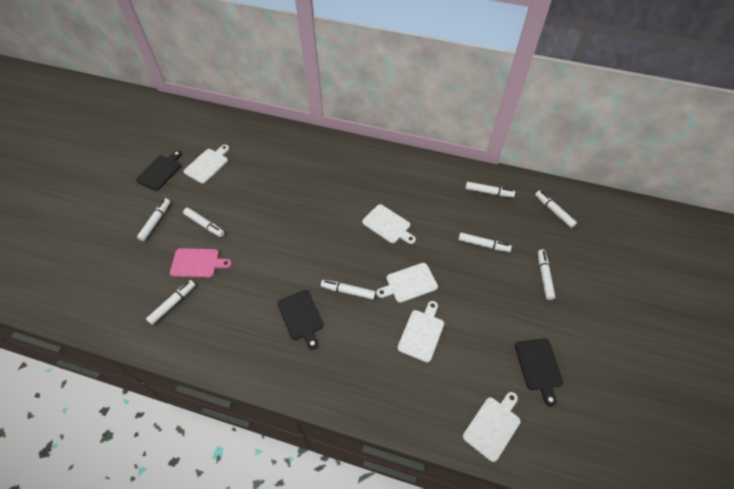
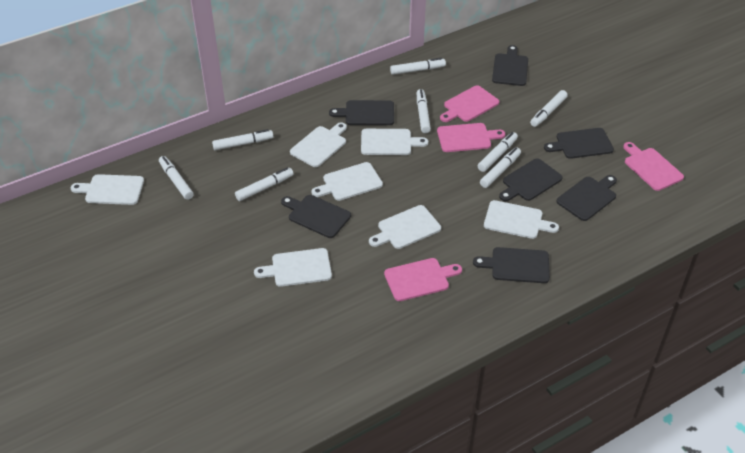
black cutting board: 3 -> 7
pink cutting board: 1 -> 4
white cutting board: 5 -> 7

